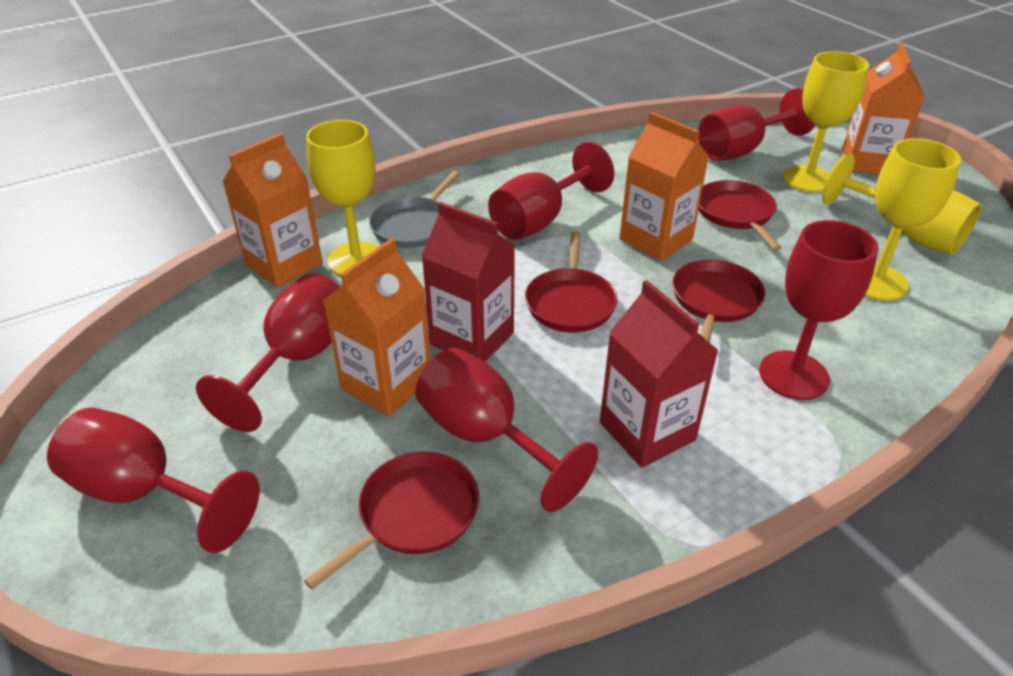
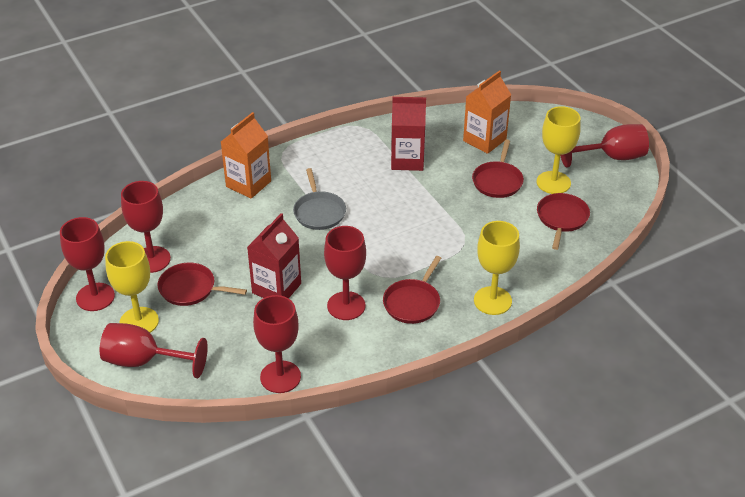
orange carton: 4 -> 2
yellow goblet: 4 -> 3

